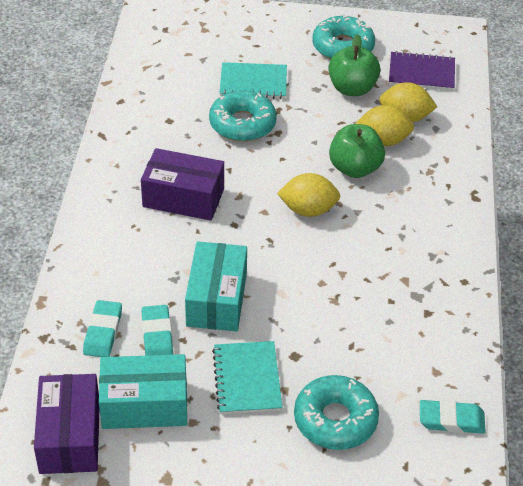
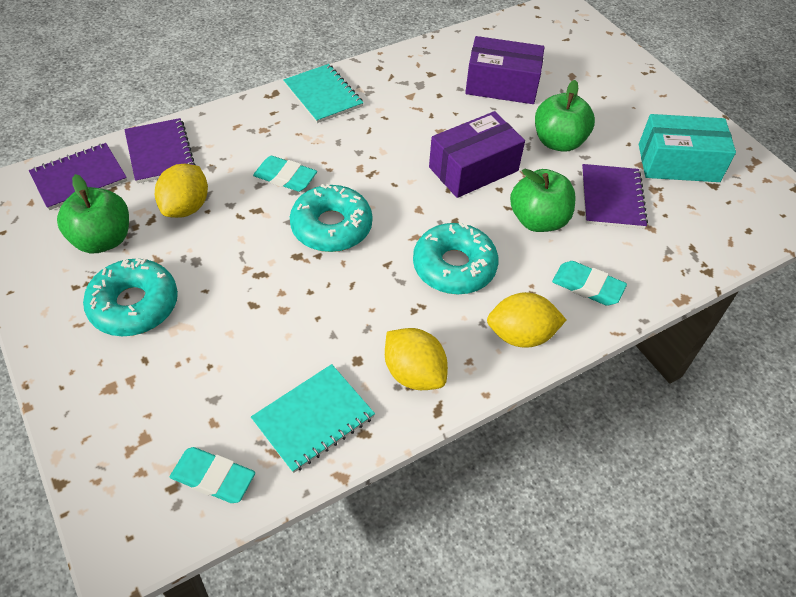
green apple: 2 -> 3
purple notebook: 1 -> 3
turquoise box: 2 -> 1

